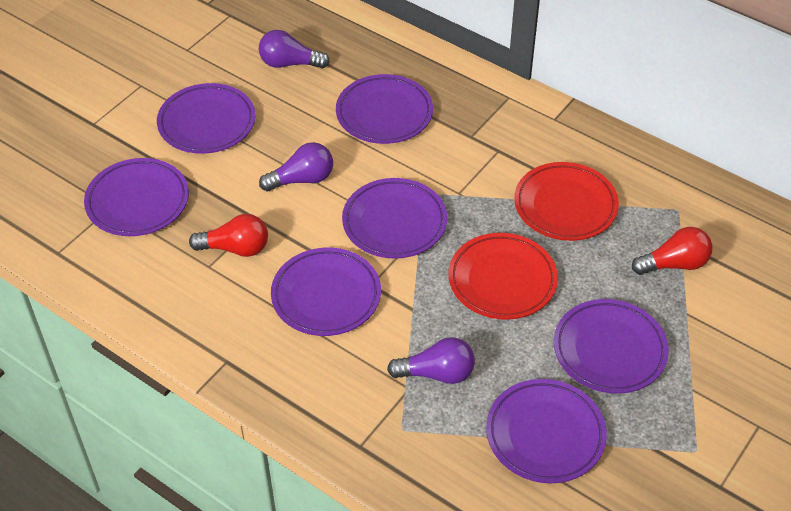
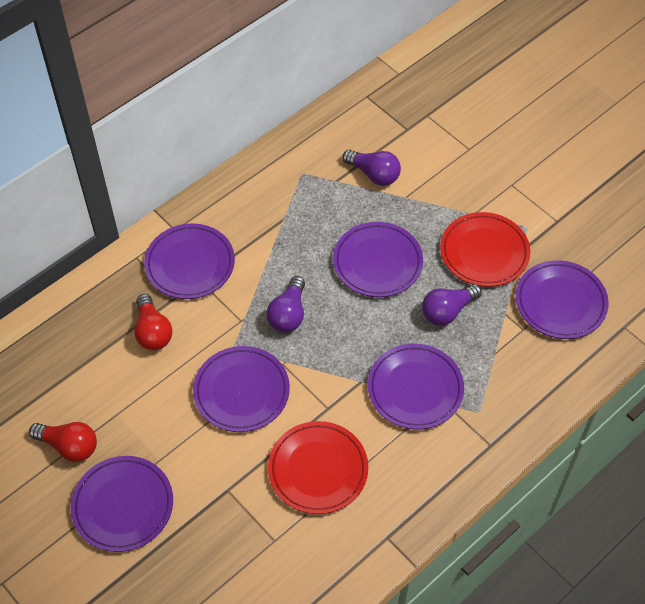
purple plate: 7 -> 6

